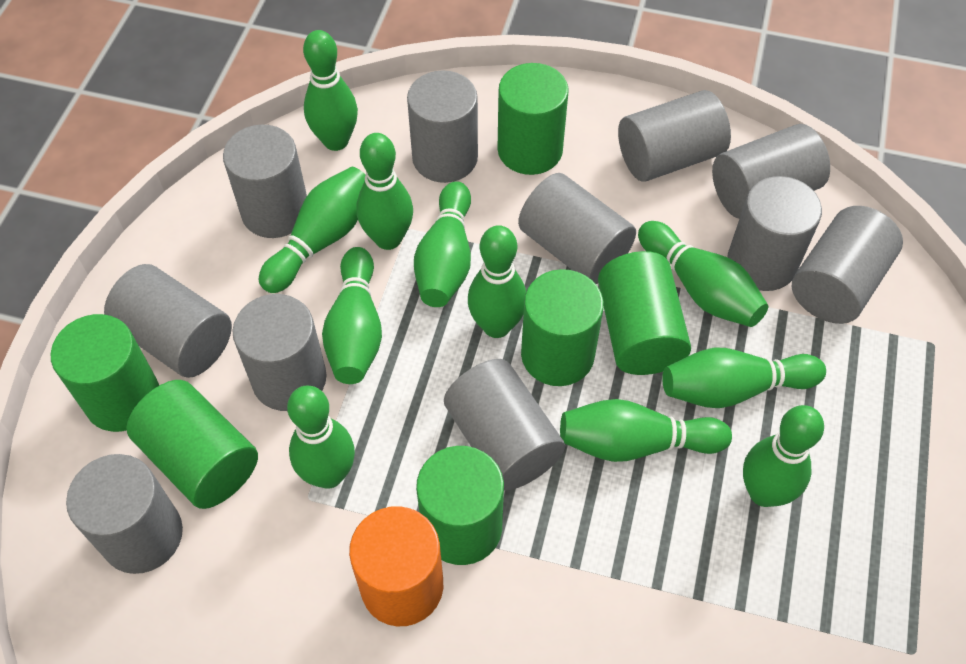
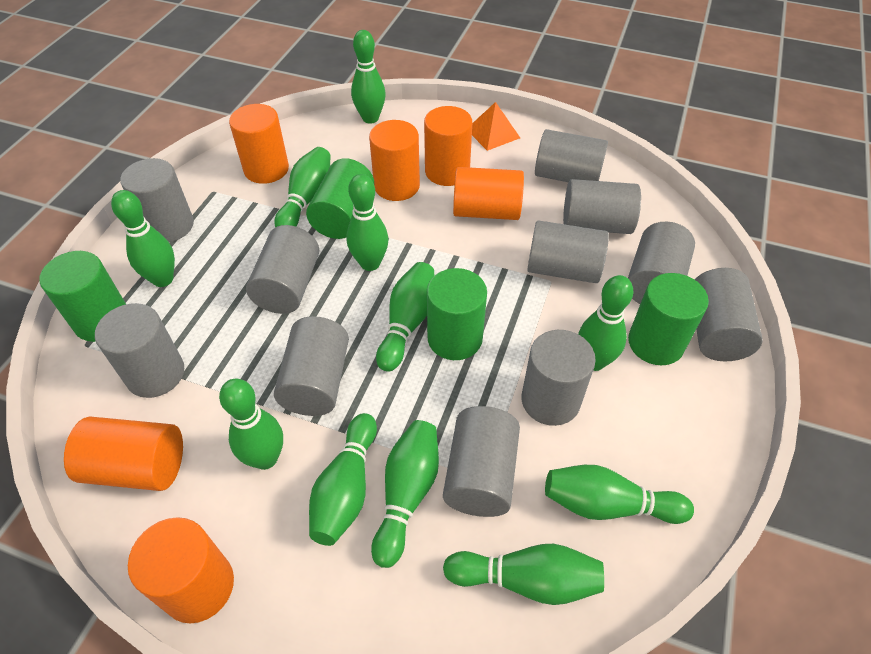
green cylinder: 6 -> 4
orange cylinder: 1 -> 6
orange pyramid: 0 -> 1

